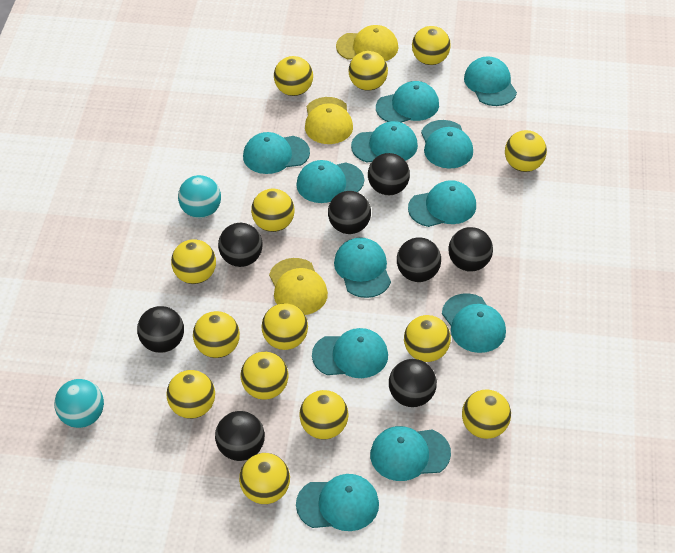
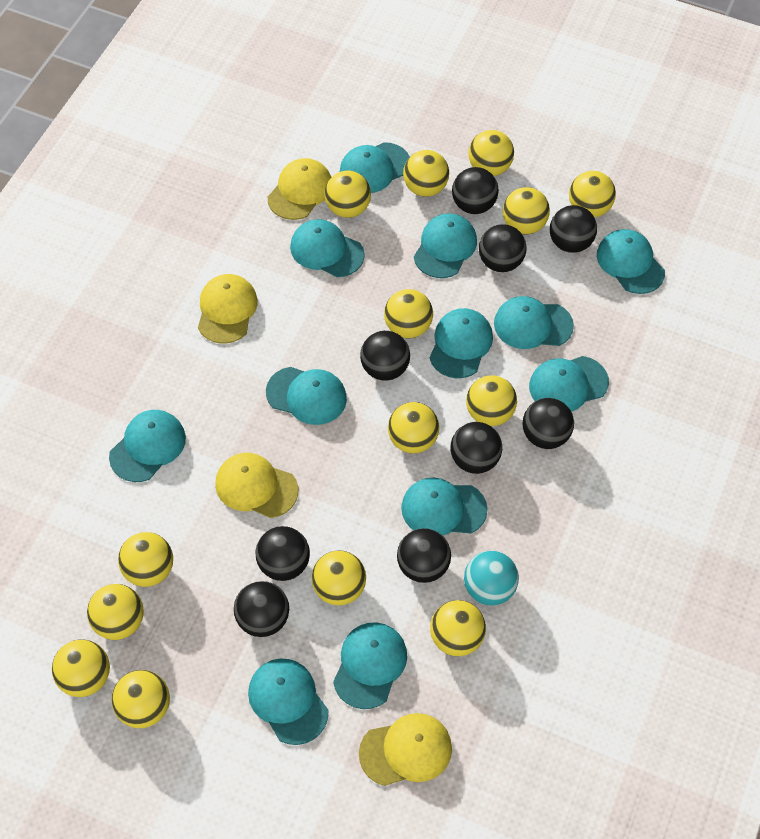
black ball: 8 -> 9
turquoise ball: 2 -> 1
yellow cap: 3 -> 4

